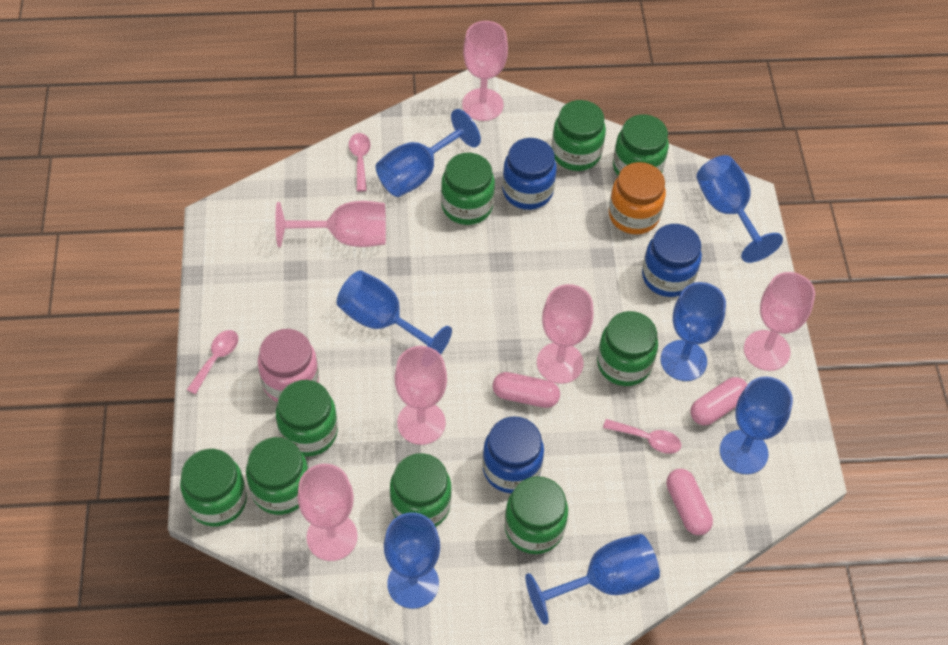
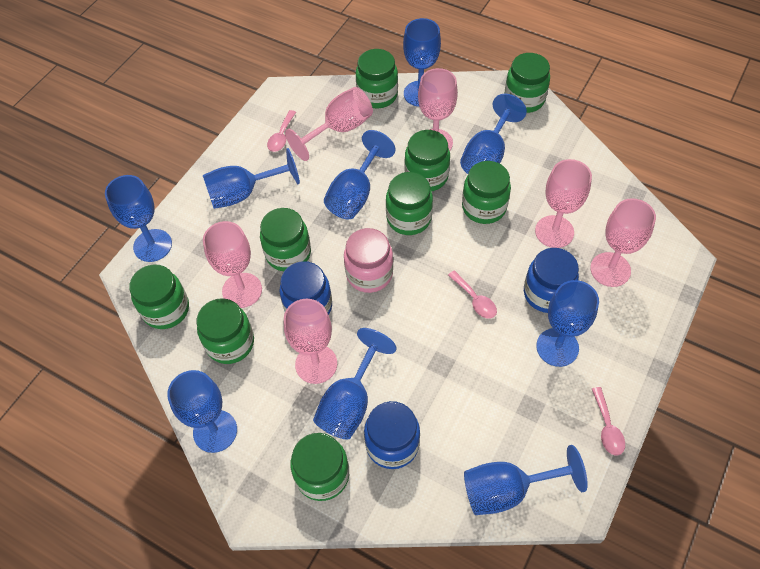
blue goblet: 7 -> 9
orange jar: 1 -> 0
pink capsule: 3 -> 0

